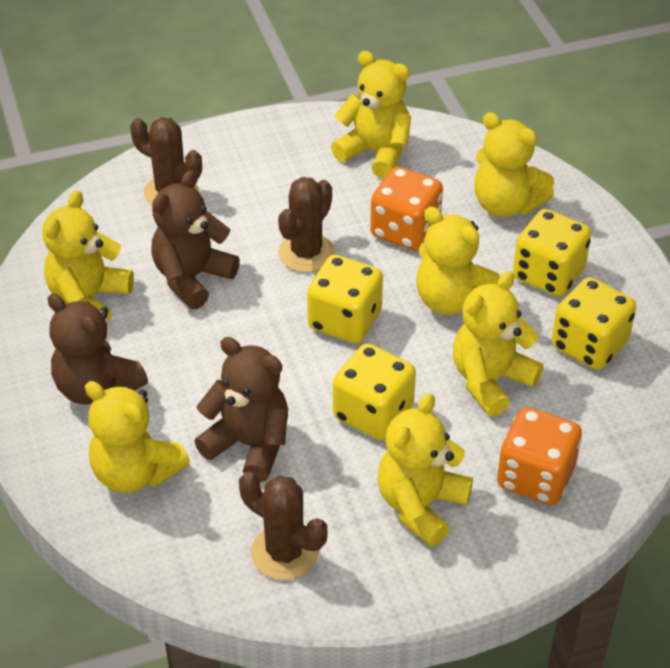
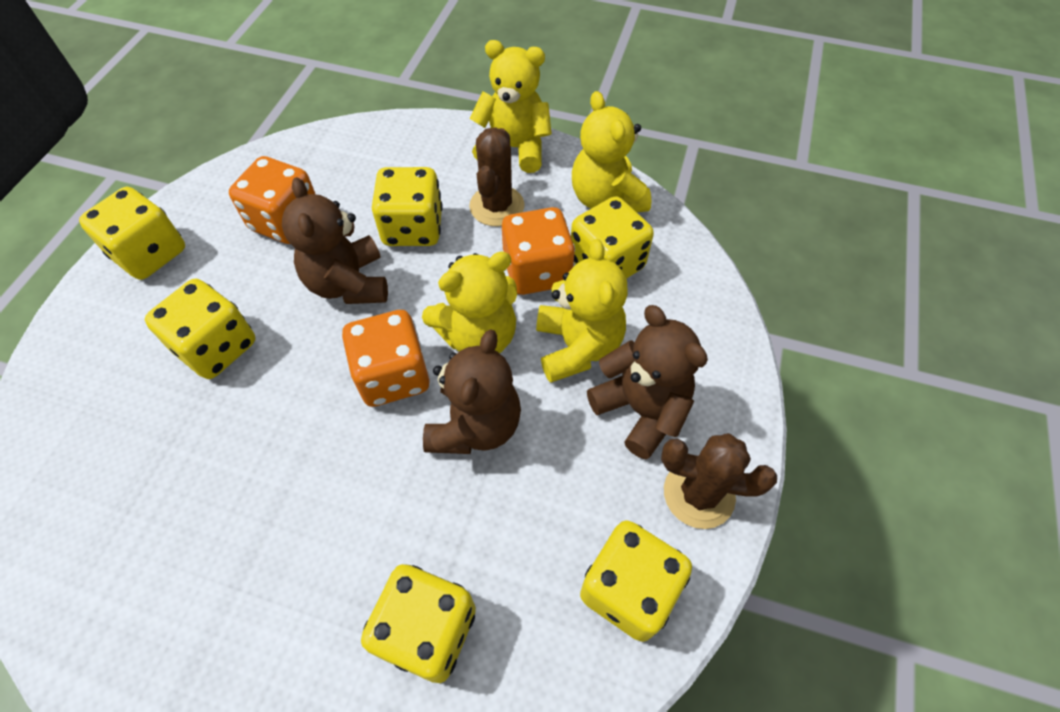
brown cactus: 3 -> 2
orange dice: 2 -> 3
yellow dice: 4 -> 6
yellow teddy bear: 7 -> 4

